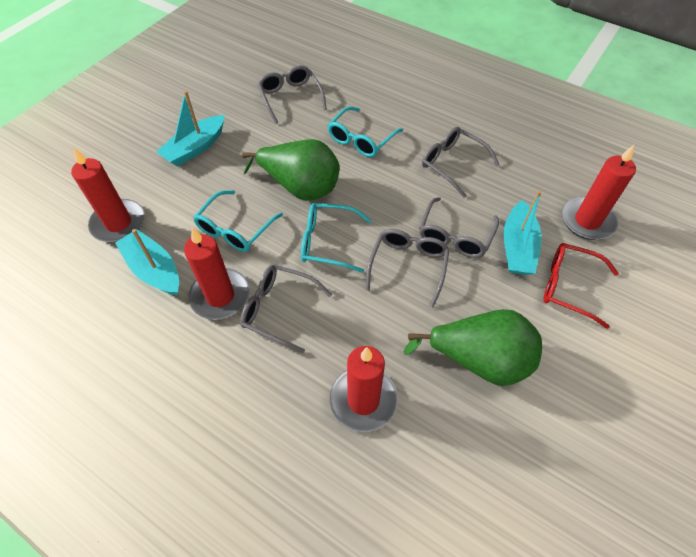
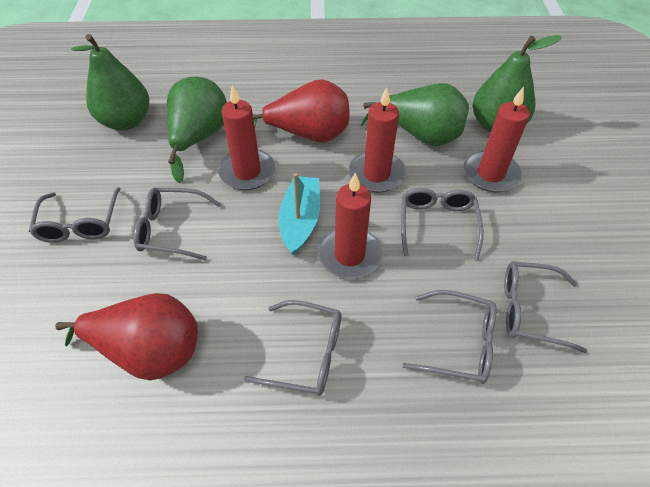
green pear: 2 -> 4
grey glasses: 5 -> 6
red glasses: 1 -> 0
red pear: 0 -> 2
turquoise boat: 3 -> 1
turquoise glasses: 3 -> 0

